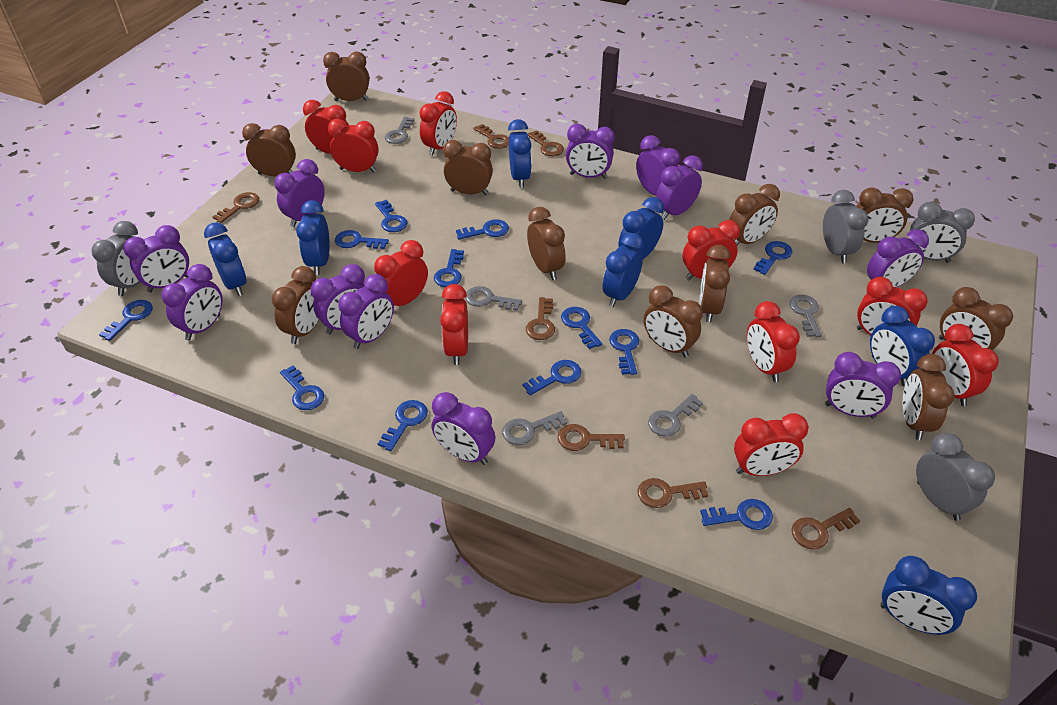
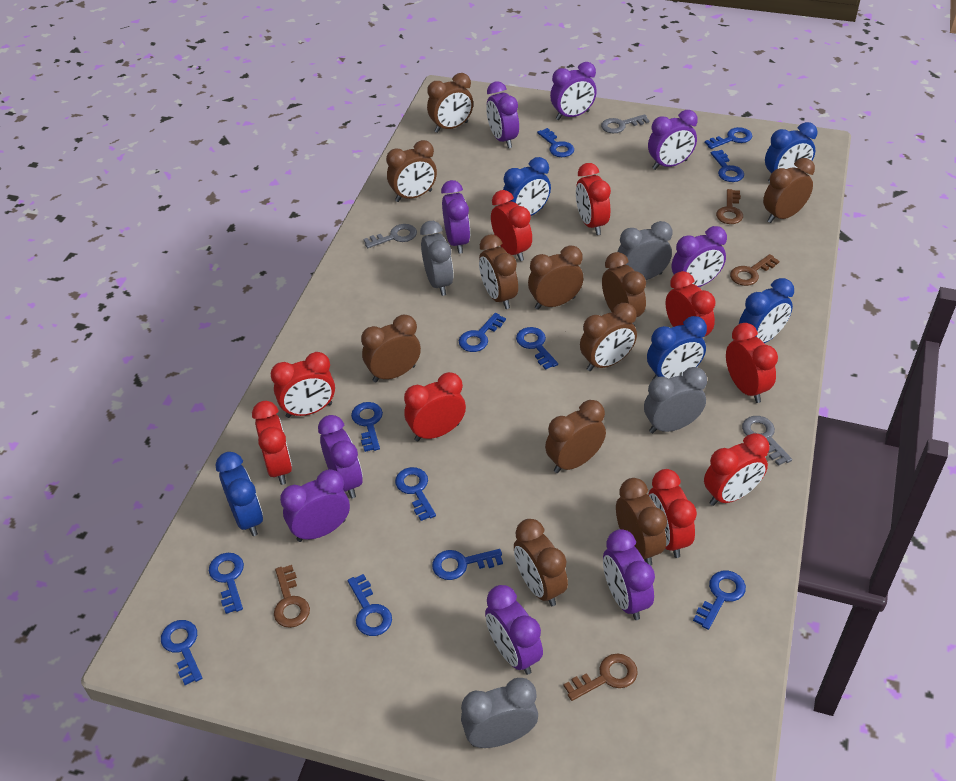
blue clock: 7 -> 5
brown key: 7 -> 4
grey key: 5 -> 3
purple clock: 11 -> 9
red clock: 10 -> 9

